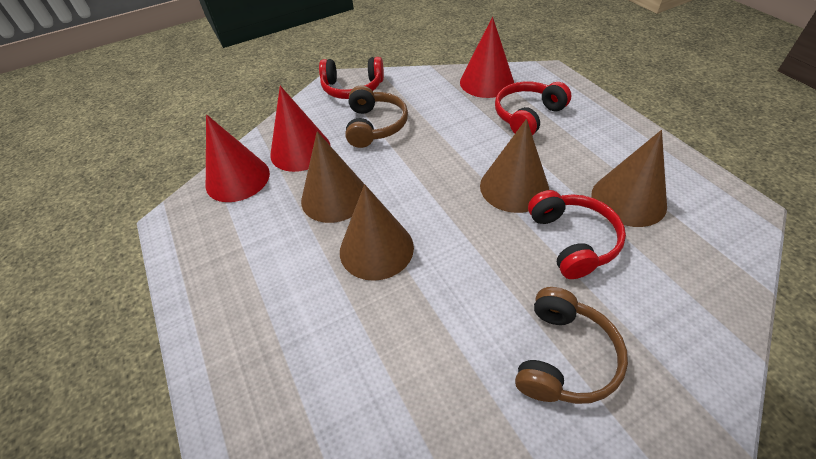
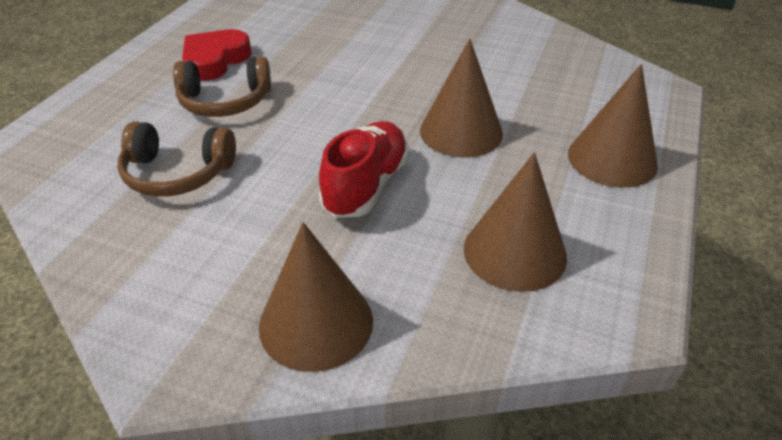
red cone: 3 -> 0
red headphones: 3 -> 0
red heart: 0 -> 1
red shoe: 0 -> 1

